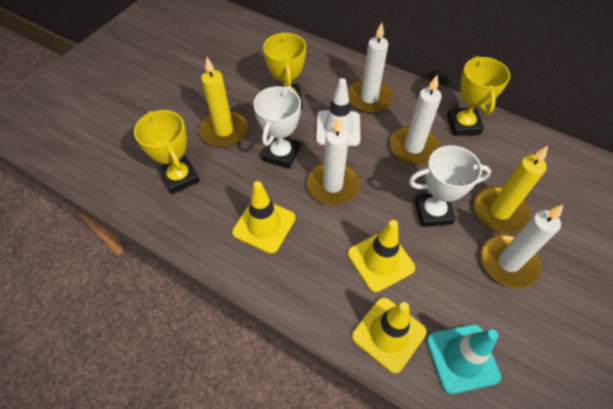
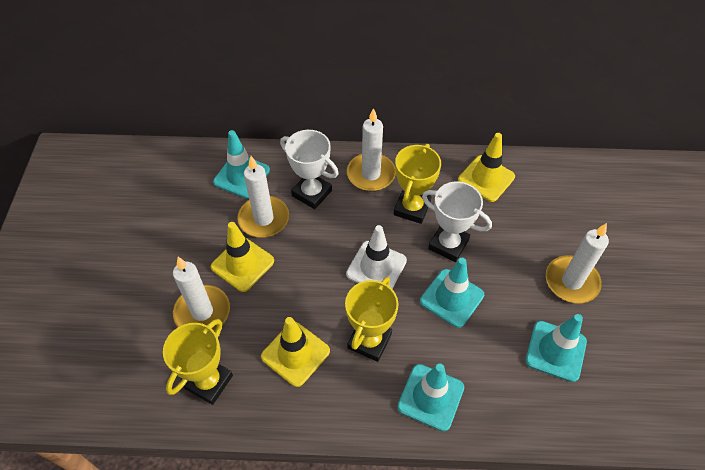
turquoise traffic cone: 1 -> 4
yellow candle: 2 -> 0

